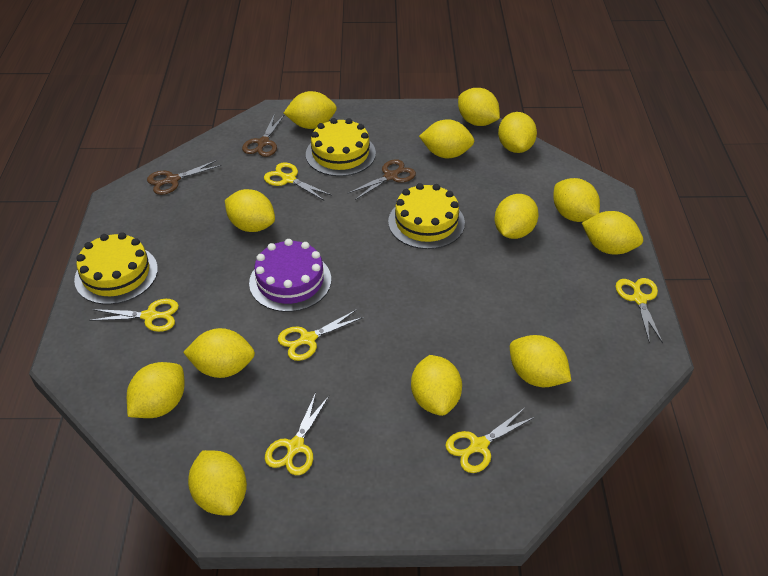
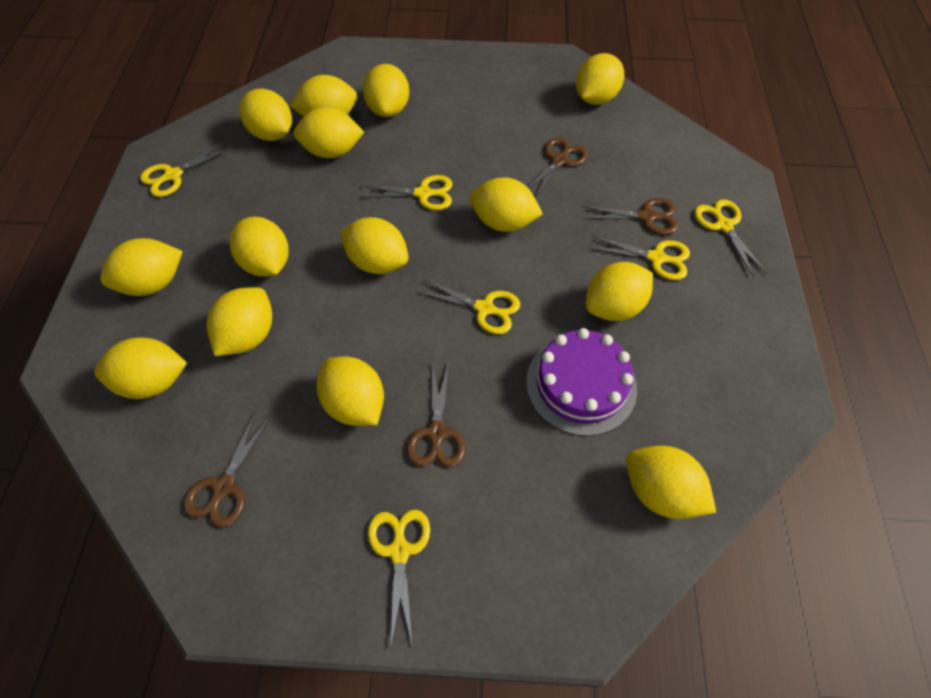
brown scissors: 3 -> 4
yellow cake: 3 -> 0
yellow lemon: 13 -> 14

